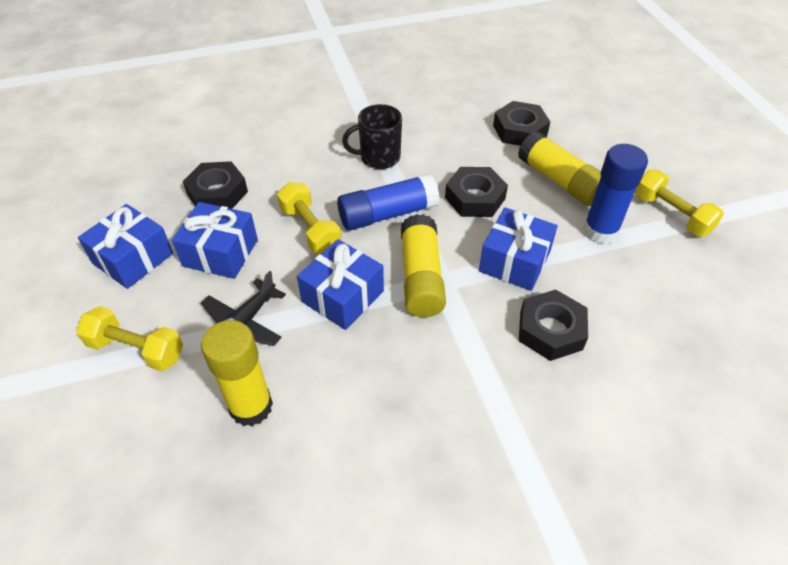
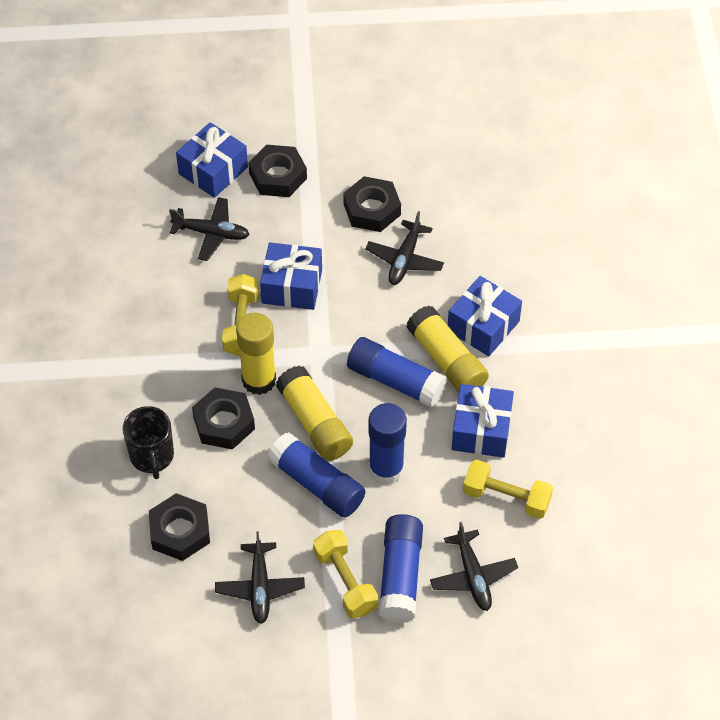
black plane: 1 -> 4
blue glue stick: 2 -> 4

